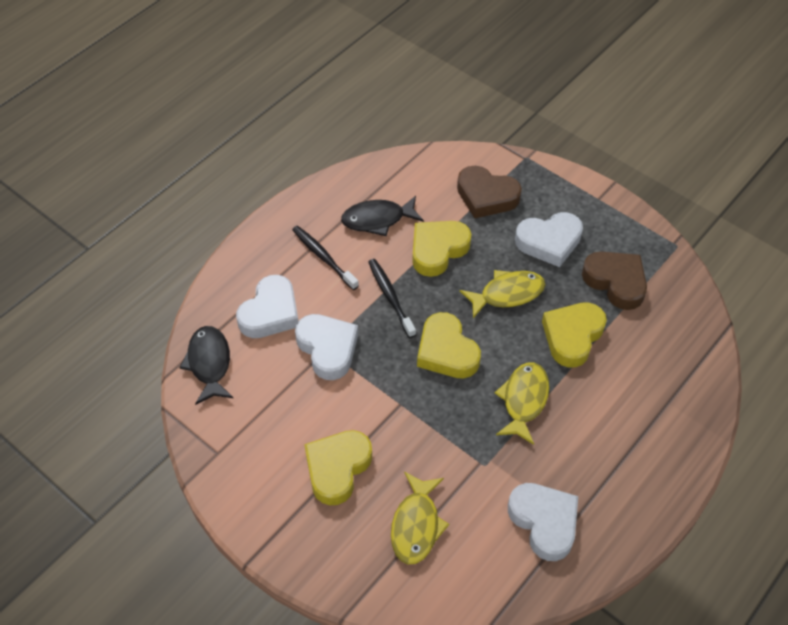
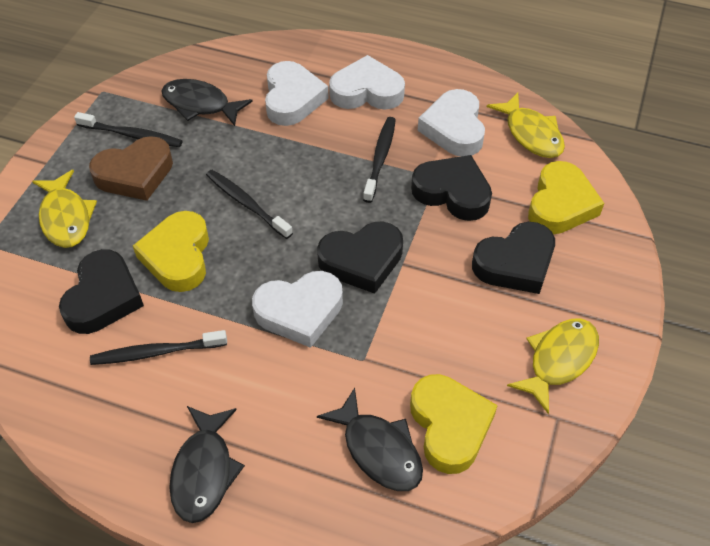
black fish: 2 -> 3
black heart: 0 -> 4
black toothbrush: 2 -> 4
brown heart: 2 -> 1
yellow heart: 4 -> 3

